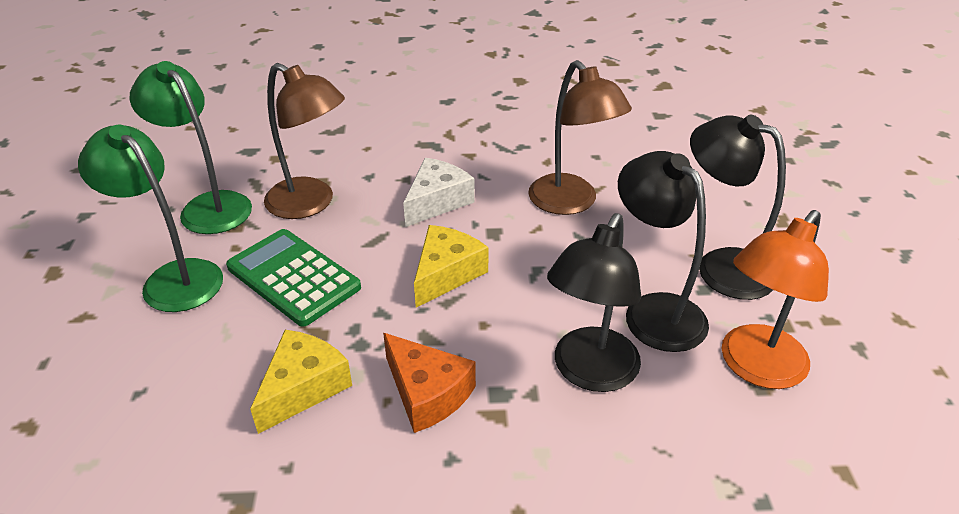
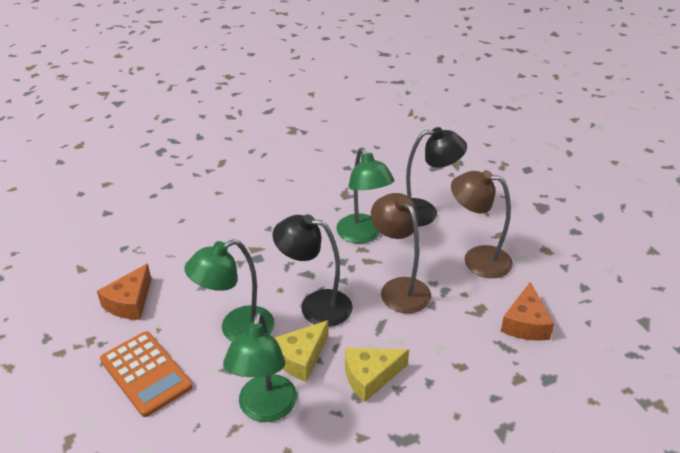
black lamp: 3 -> 2
green calculator: 1 -> 0
green lamp: 2 -> 3
orange calculator: 0 -> 1
orange cheese: 1 -> 2
orange lamp: 1 -> 0
white cheese: 1 -> 0

